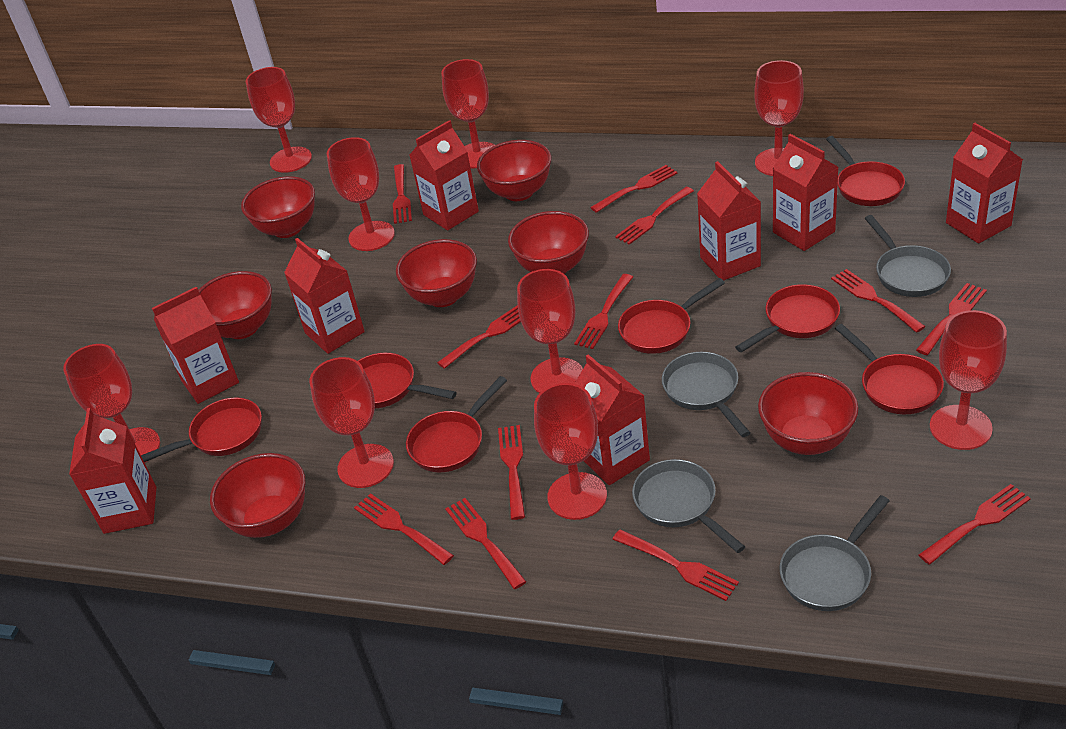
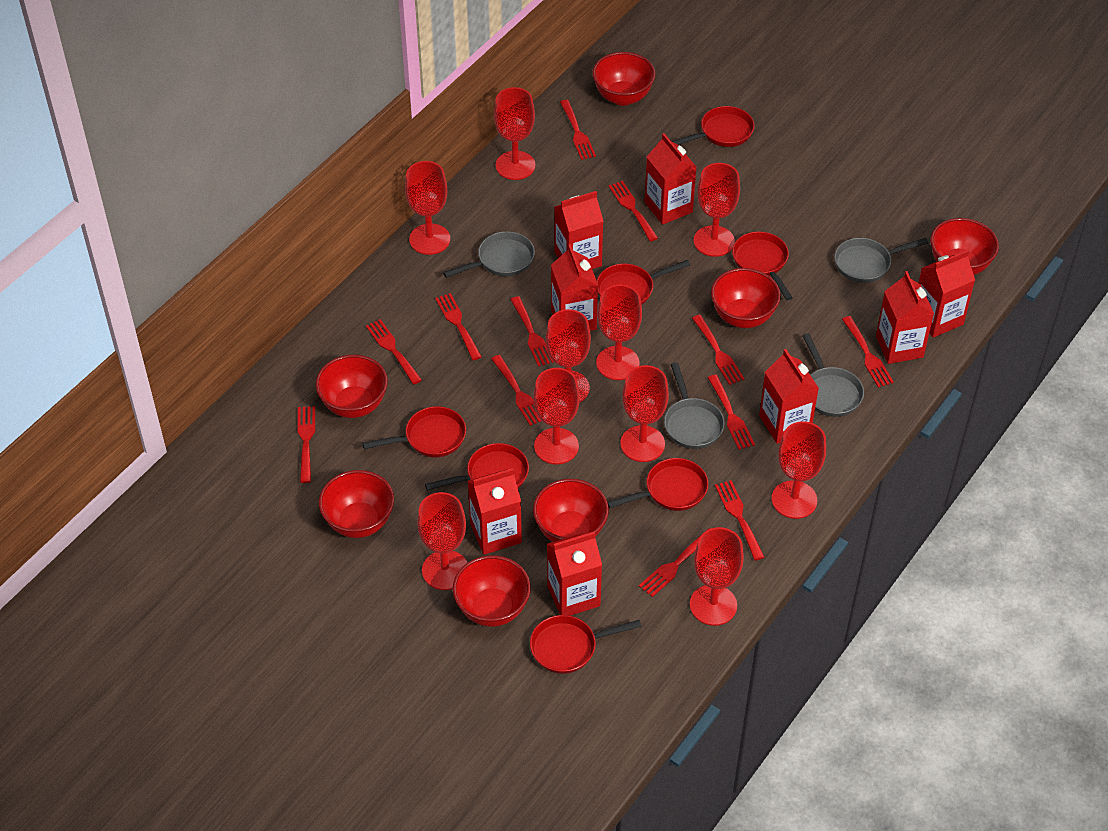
red goblet: 9 -> 10

